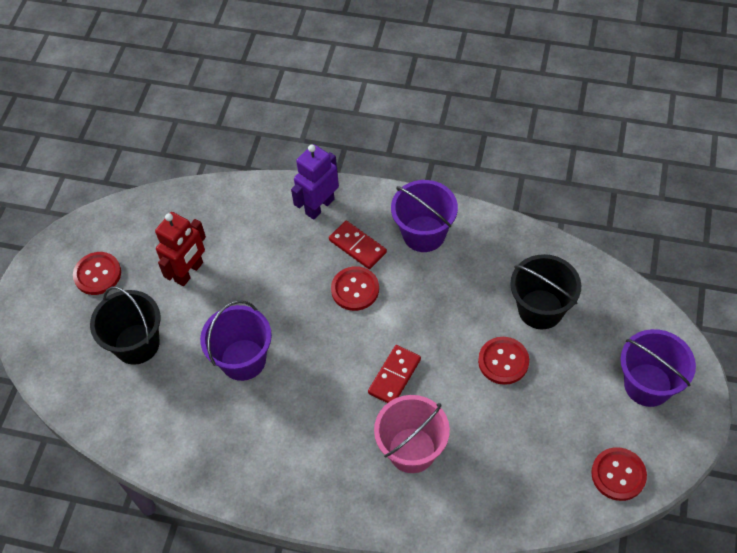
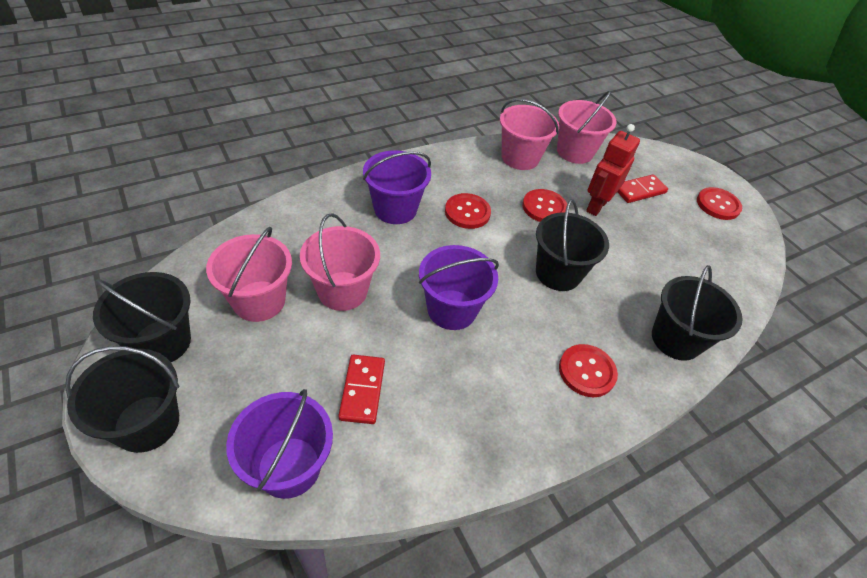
black bucket: 2 -> 4
pink bucket: 1 -> 4
purple robot: 1 -> 0

